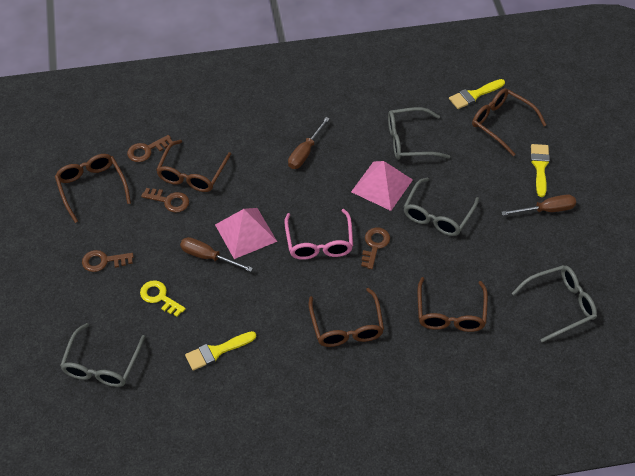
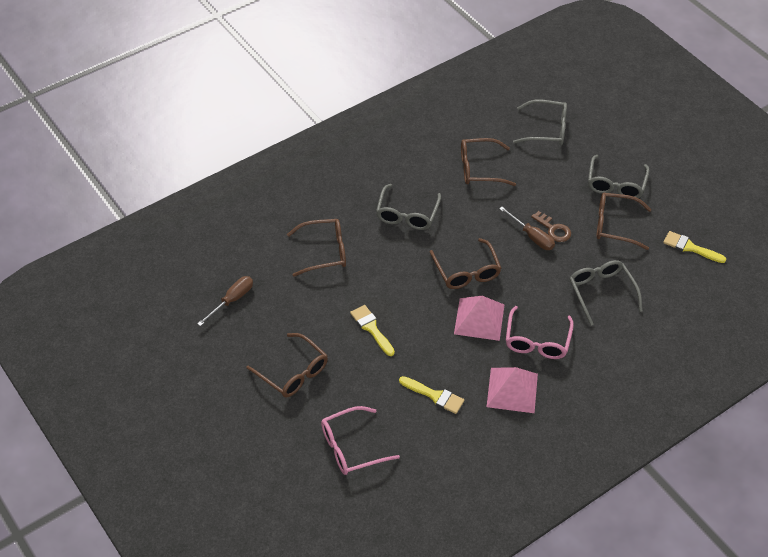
brown key: 4 -> 1
brown screwdriver: 3 -> 2
pink glasses: 1 -> 2
yellow key: 1 -> 0

